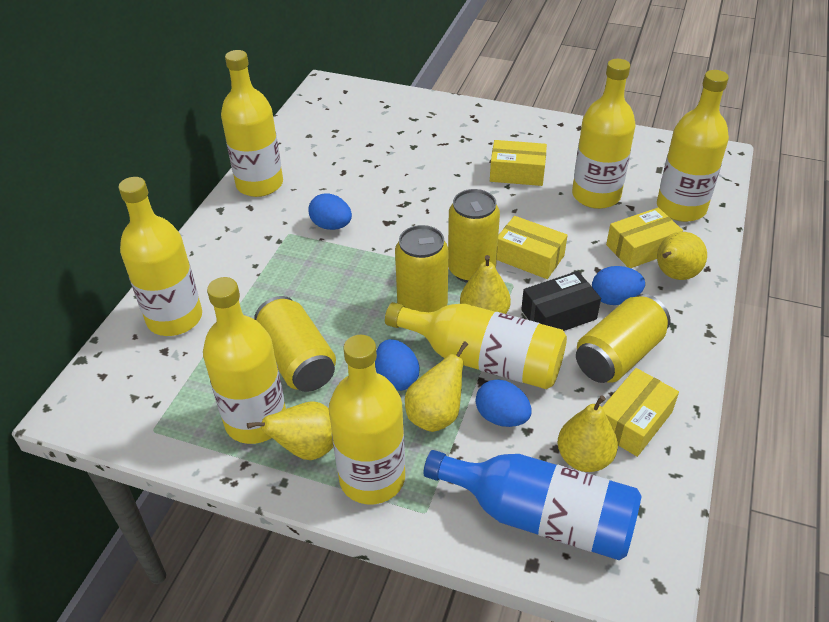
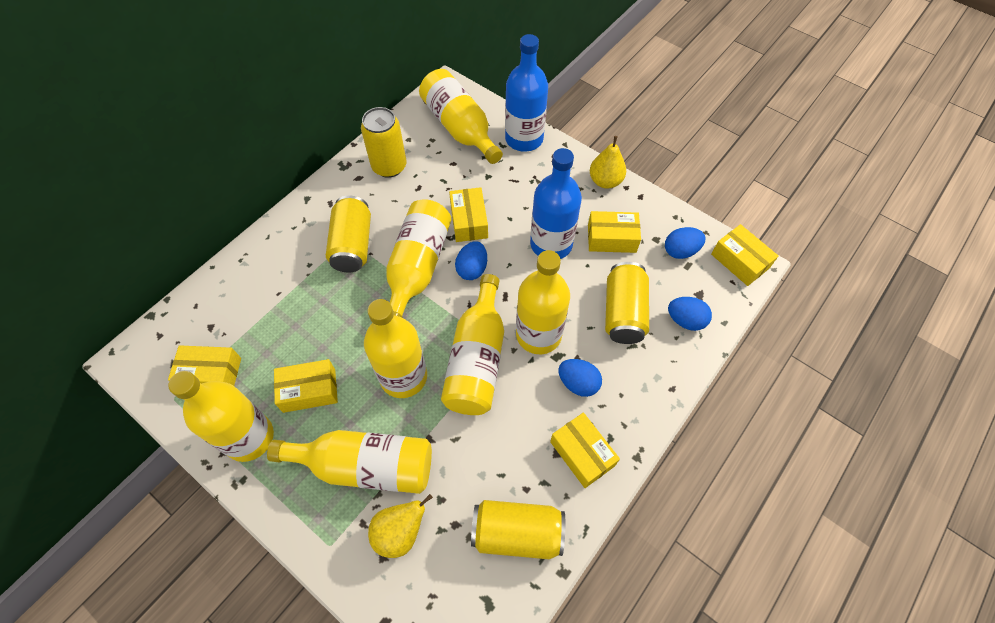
black box: 1 -> 0
blue bottle: 1 -> 2
yellow box: 4 -> 6
yellow pear: 5 -> 2

